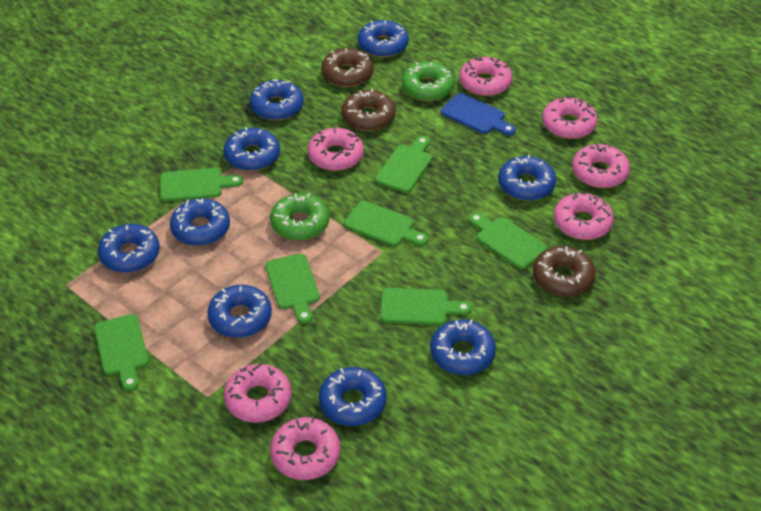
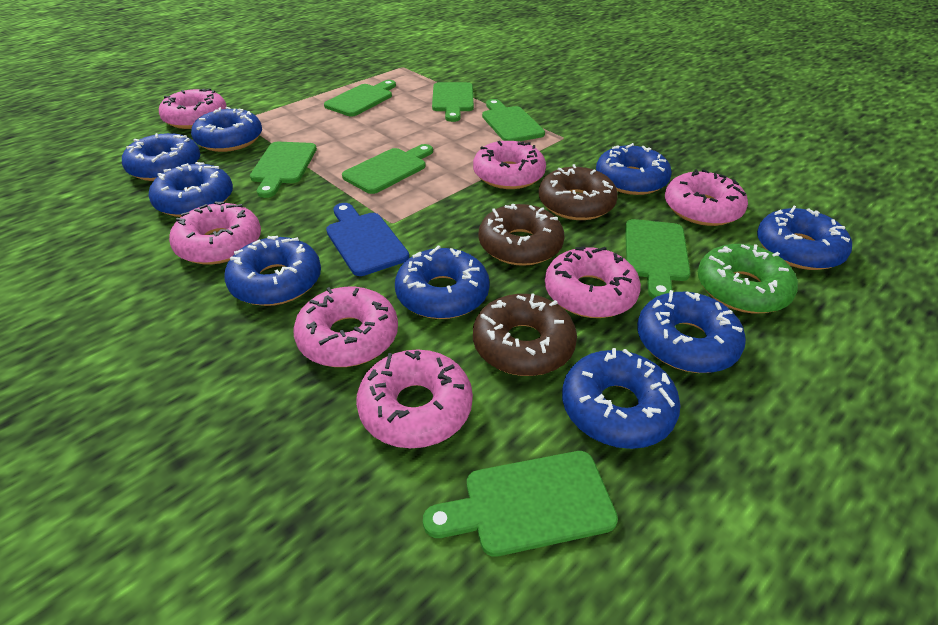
green donut: 2 -> 1

